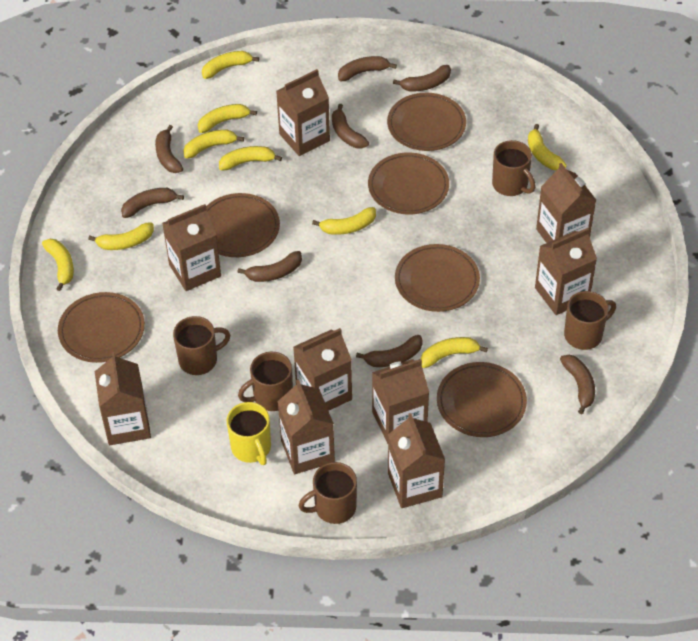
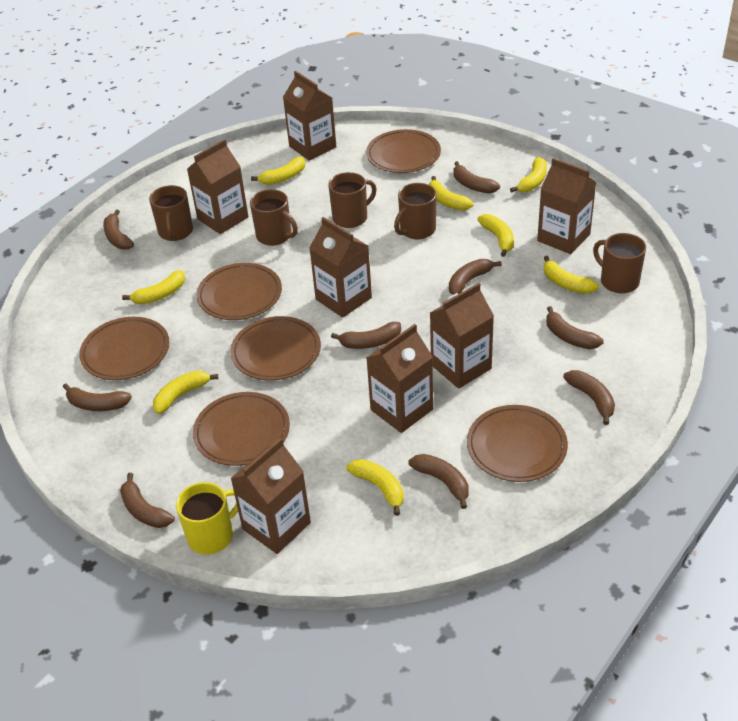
brown banana: 8 -> 9
brown carton: 9 -> 7
yellow banana: 9 -> 8

